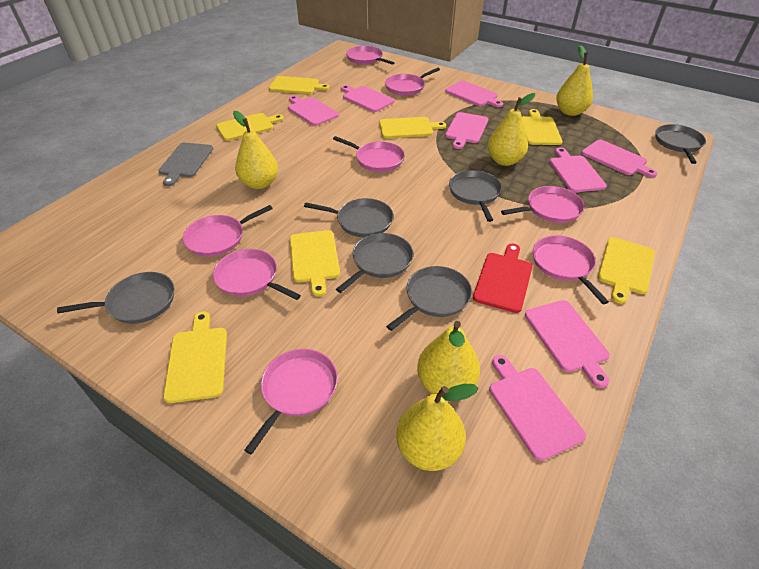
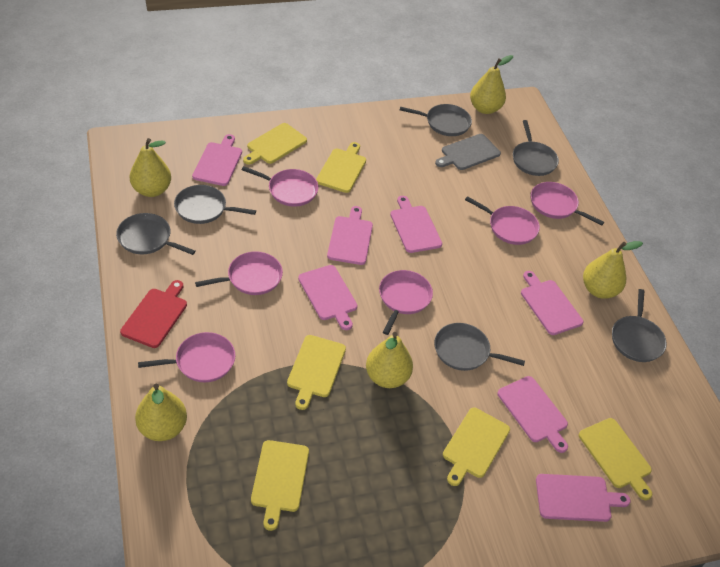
pink cutting board: 8 -> 7
pink pan: 8 -> 6
yellow cutting board: 7 -> 6

